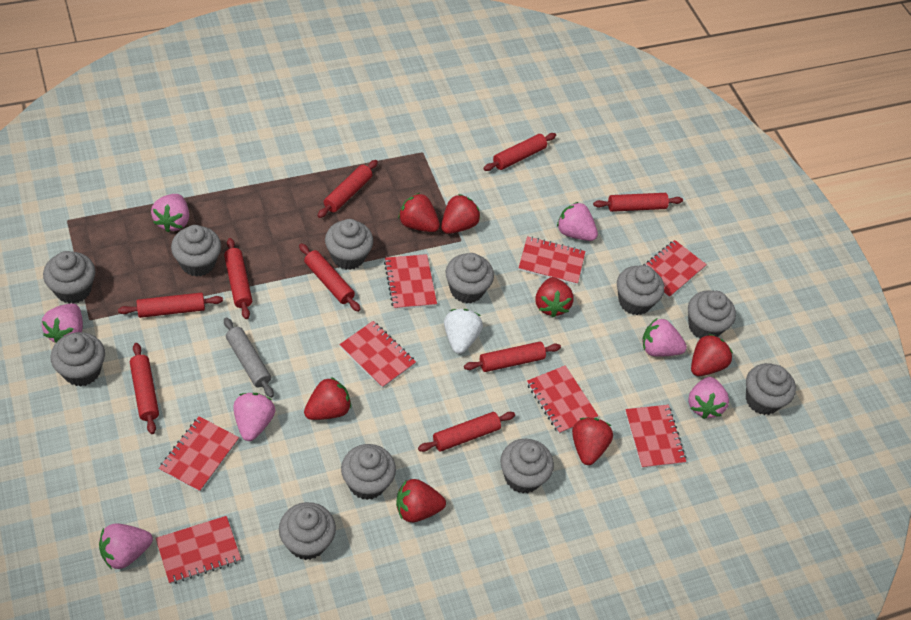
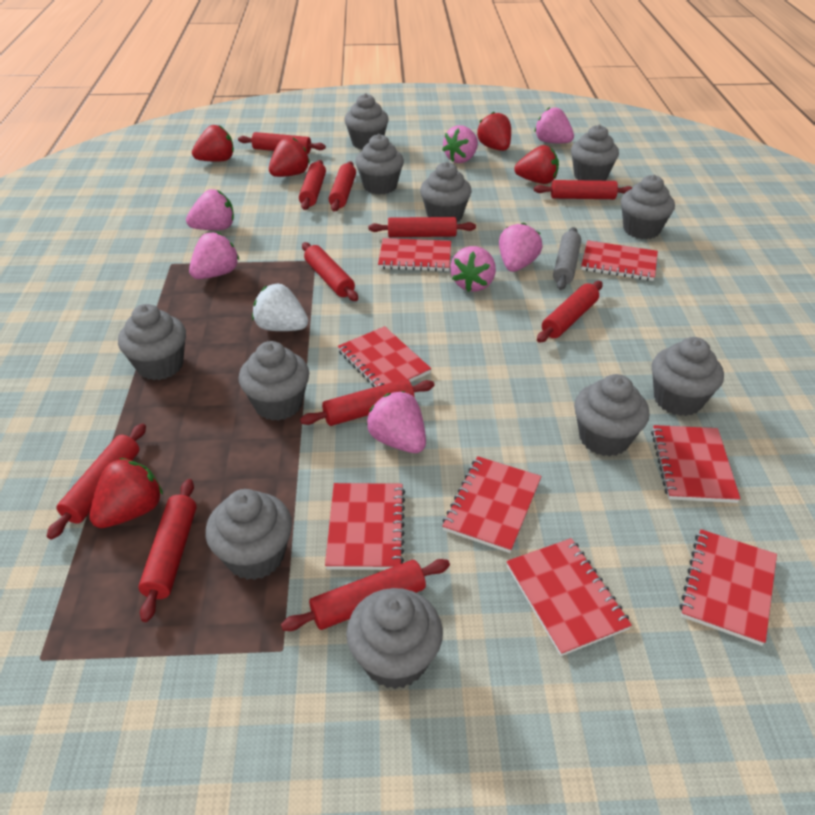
red rolling pin: 9 -> 11
red strawberry: 7 -> 5

